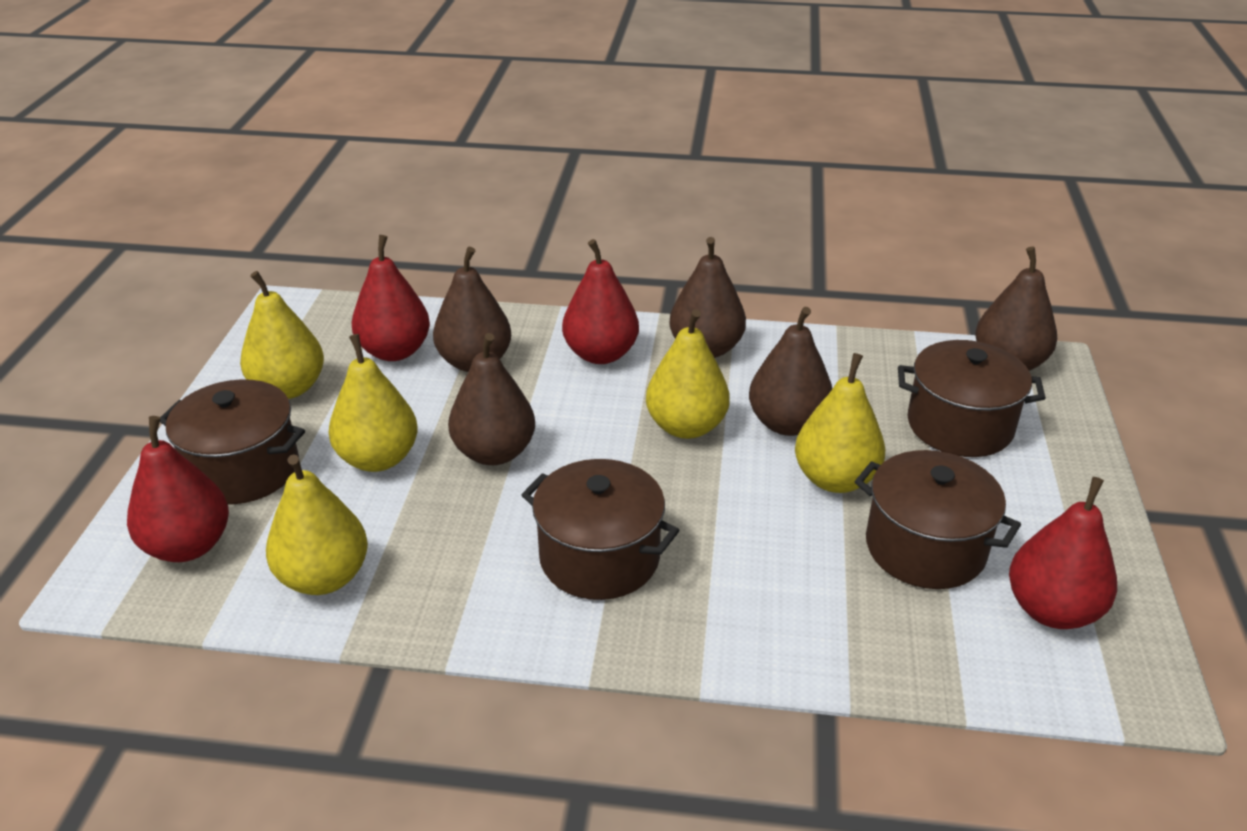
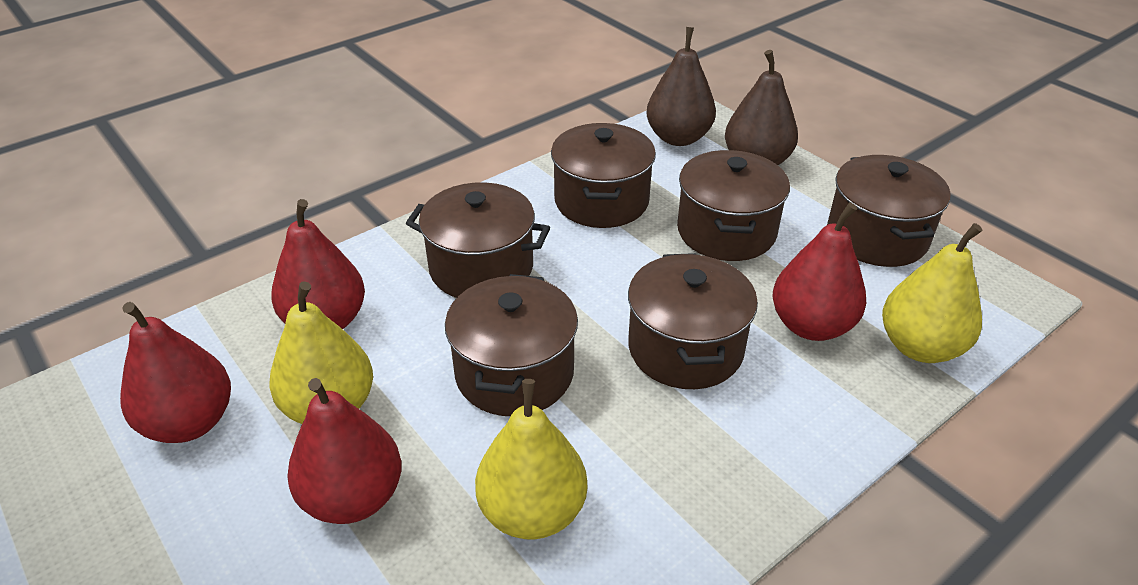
brown pear: 5 -> 2
brown pot: 4 -> 6
yellow pear: 5 -> 3

